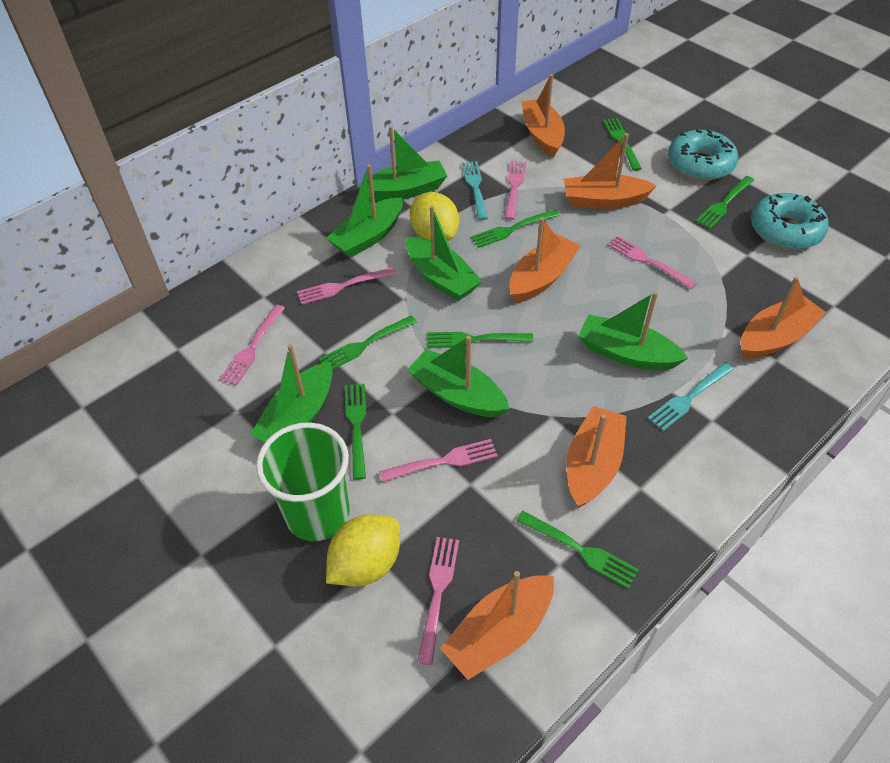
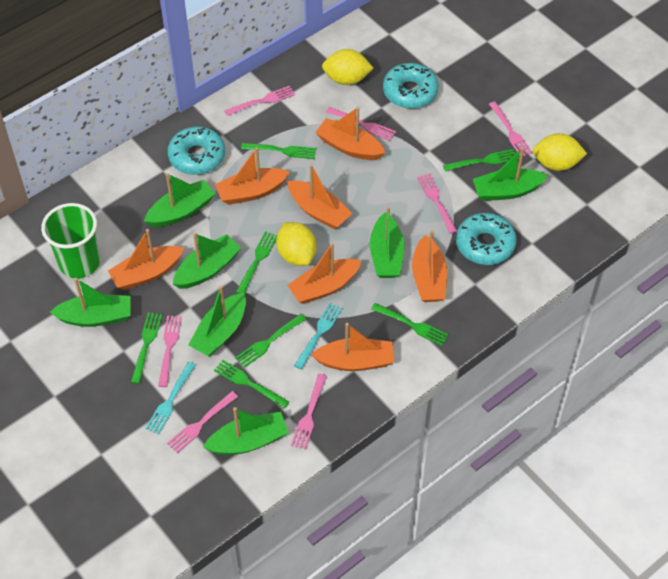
green boat: 6 -> 7
orange boat: 6 -> 7
pink fork: 6 -> 7
turquoise donut: 2 -> 3
yellow lemon: 2 -> 3

